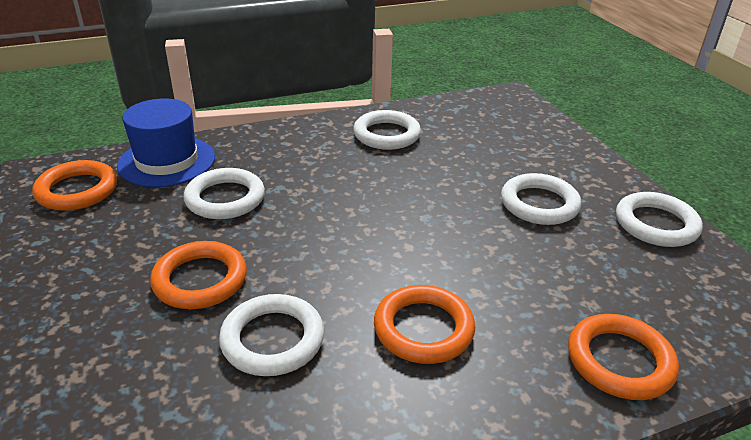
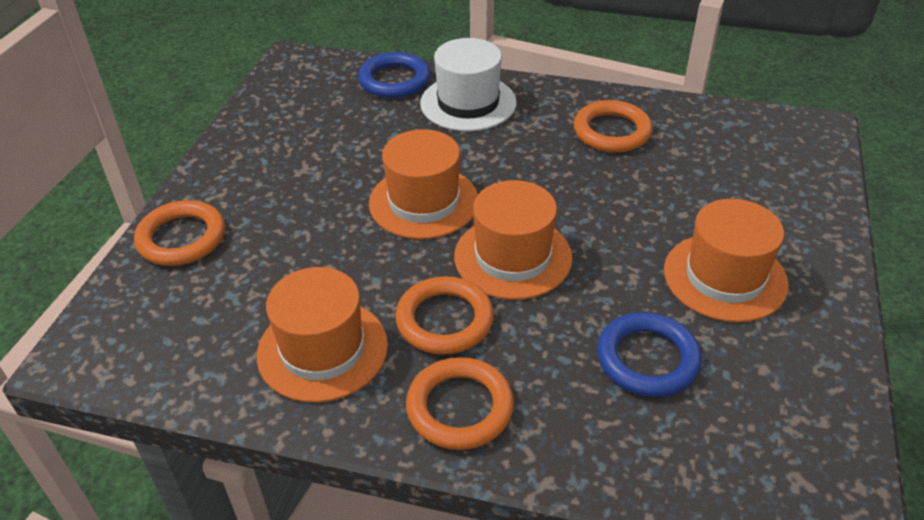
blue hat: 1 -> 0
blue ring: 0 -> 2
orange hat: 0 -> 4
white hat: 0 -> 1
white ring: 5 -> 0

